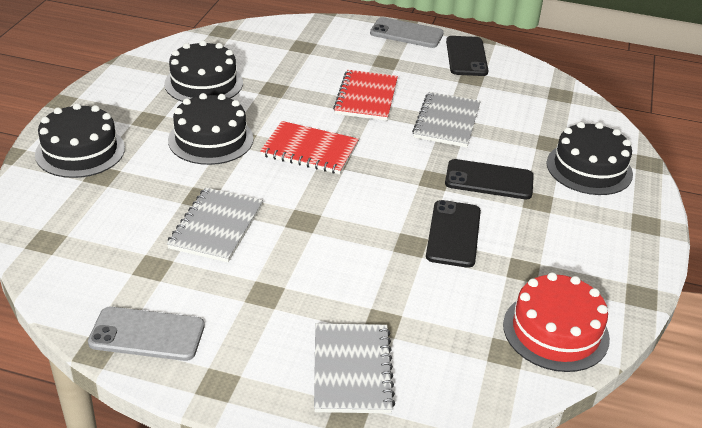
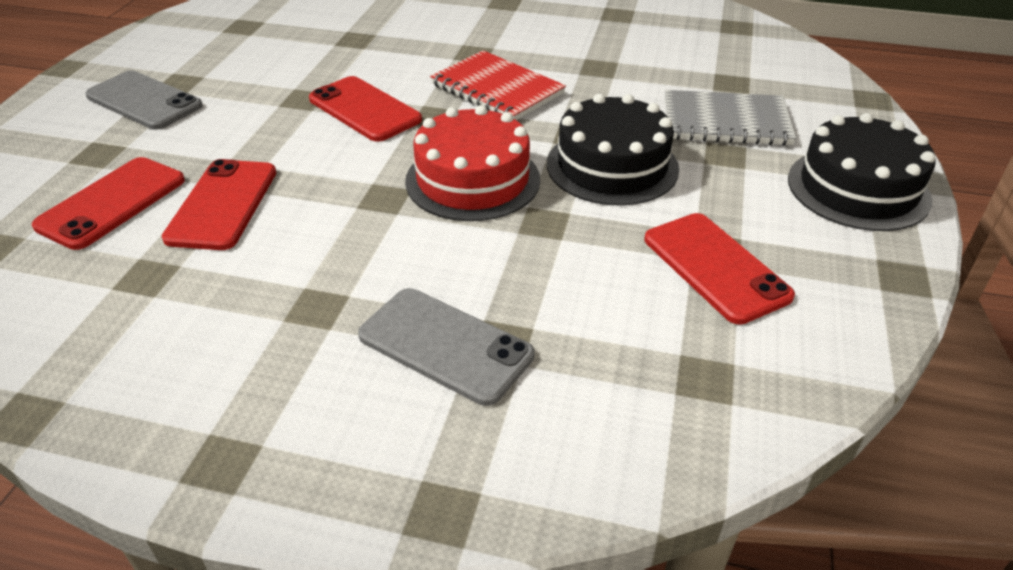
black cake: 4 -> 2
black phone: 3 -> 0
grey notebook: 3 -> 1
red notebook: 2 -> 1
red phone: 0 -> 4

